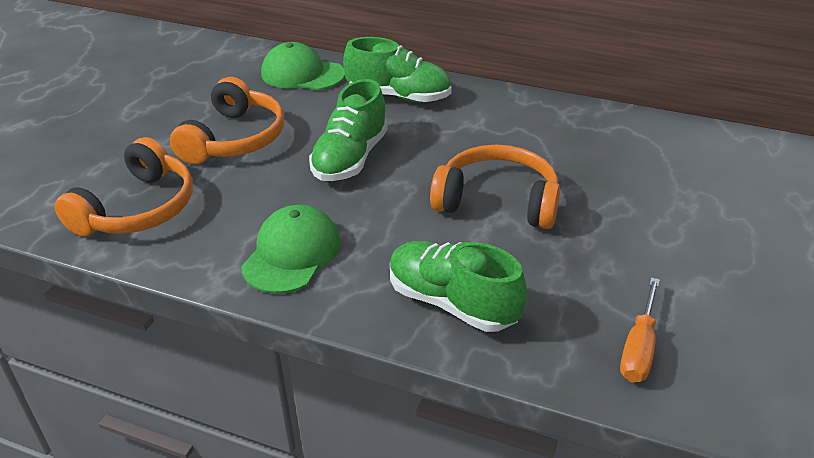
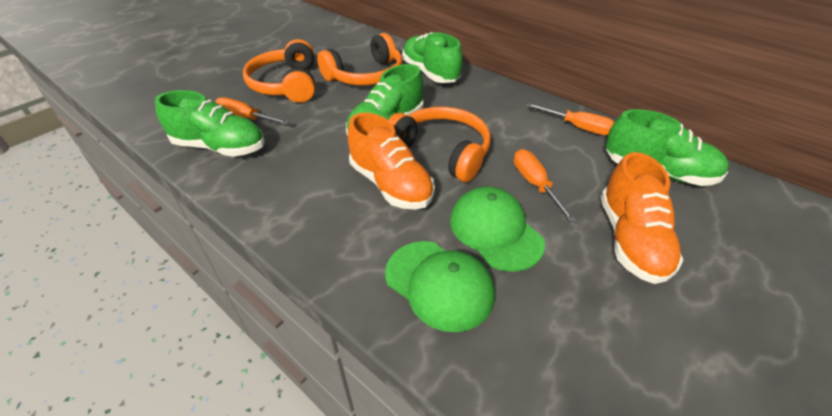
green shoe: 3 -> 4
orange screwdriver: 1 -> 3
orange shoe: 0 -> 2

